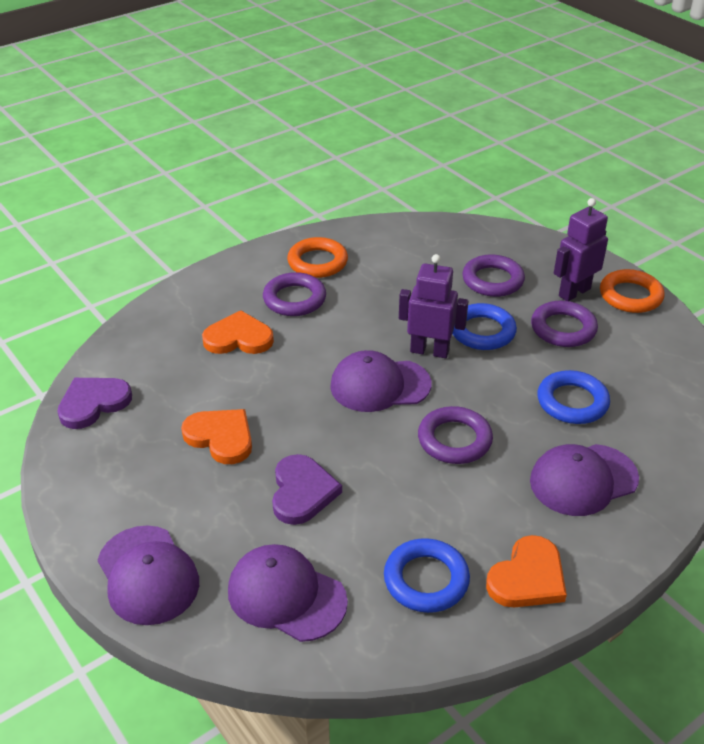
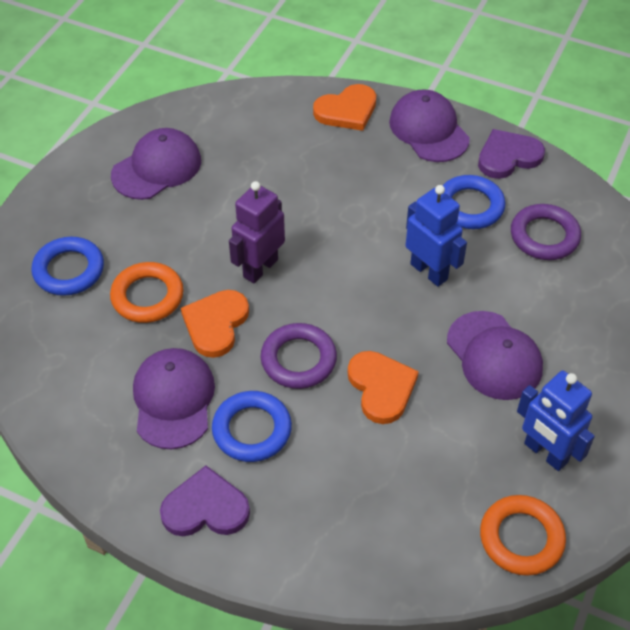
blue robot: 0 -> 2
purple ring: 4 -> 2
purple robot: 2 -> 1

